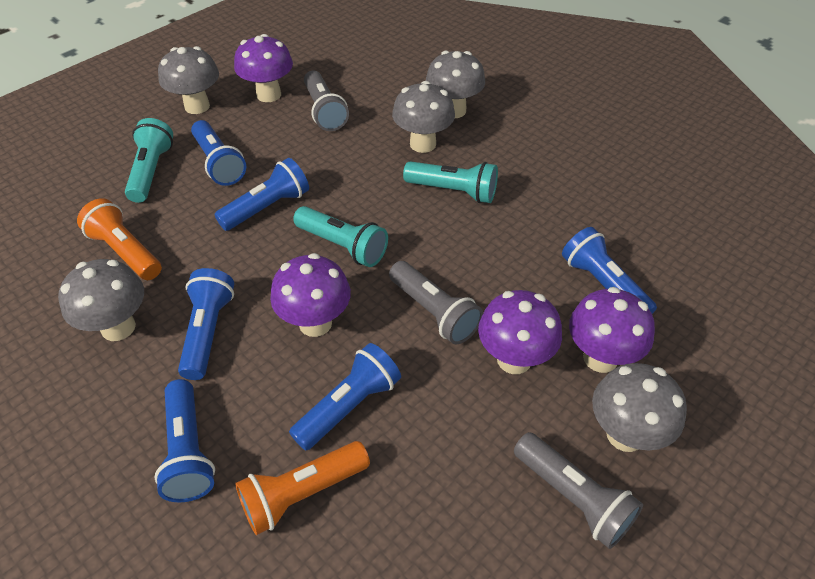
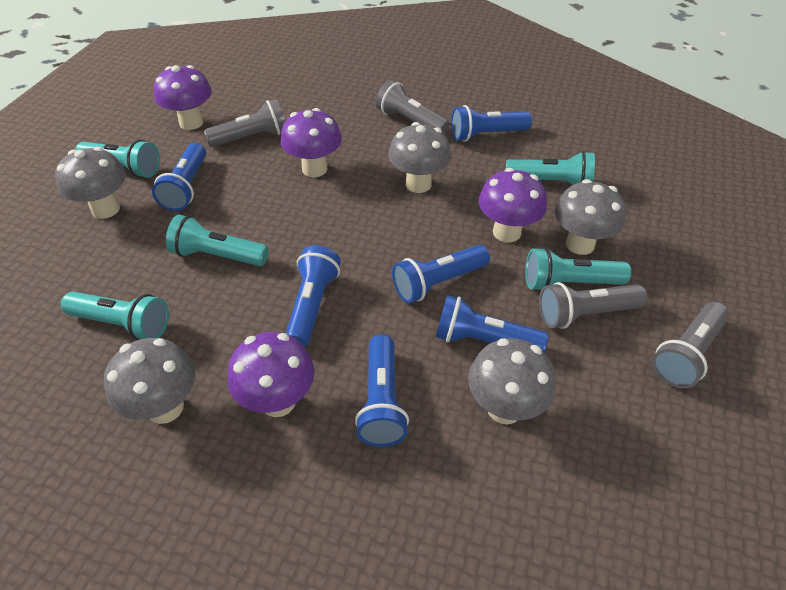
grey flashlight: 3 -> 4
orange flashlight: 2 -> 0
turquoise flashlight: 3 -> 5

